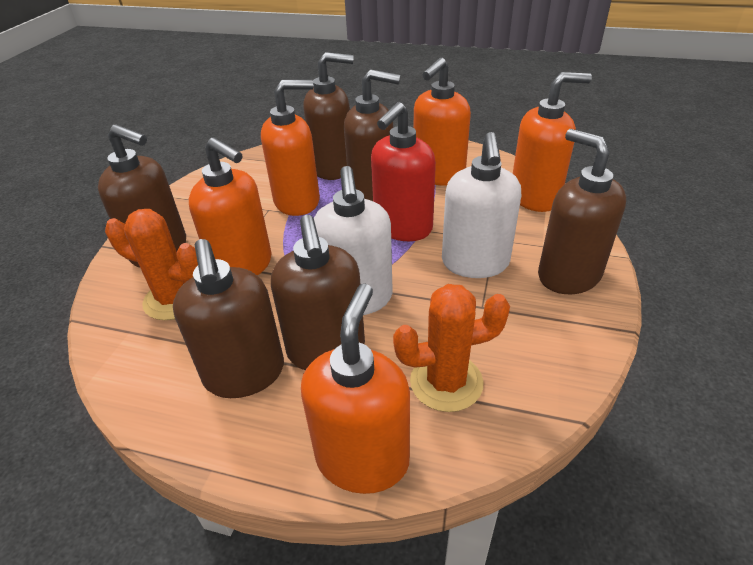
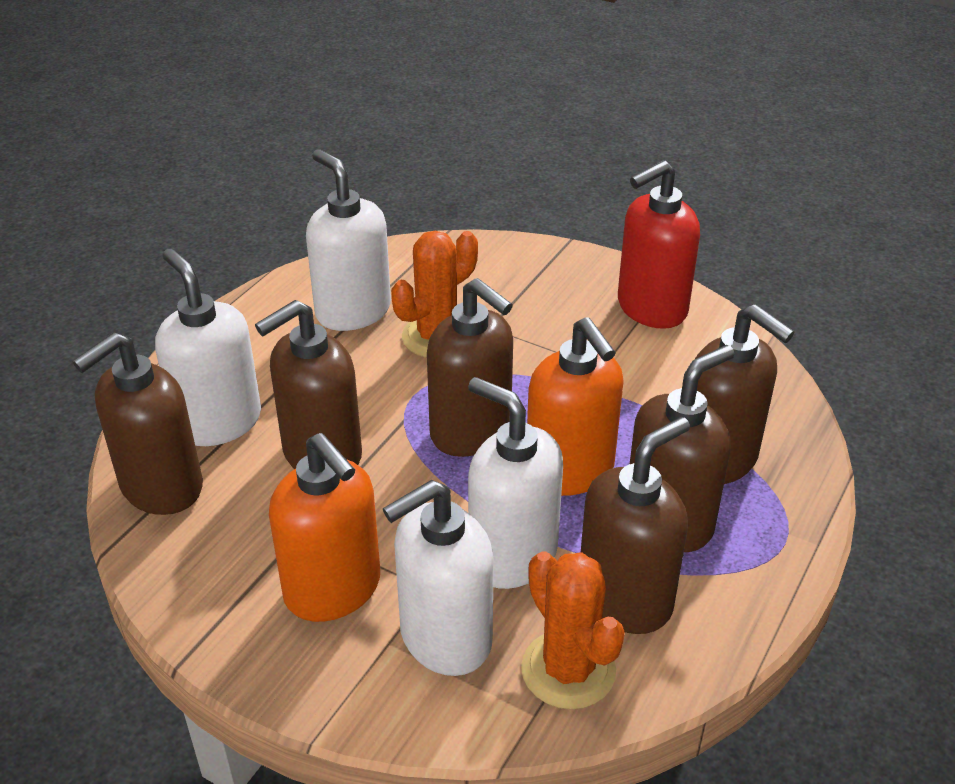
orange soap dispenser: 5 -> 2
white soap dispenser: 2 -> 4

